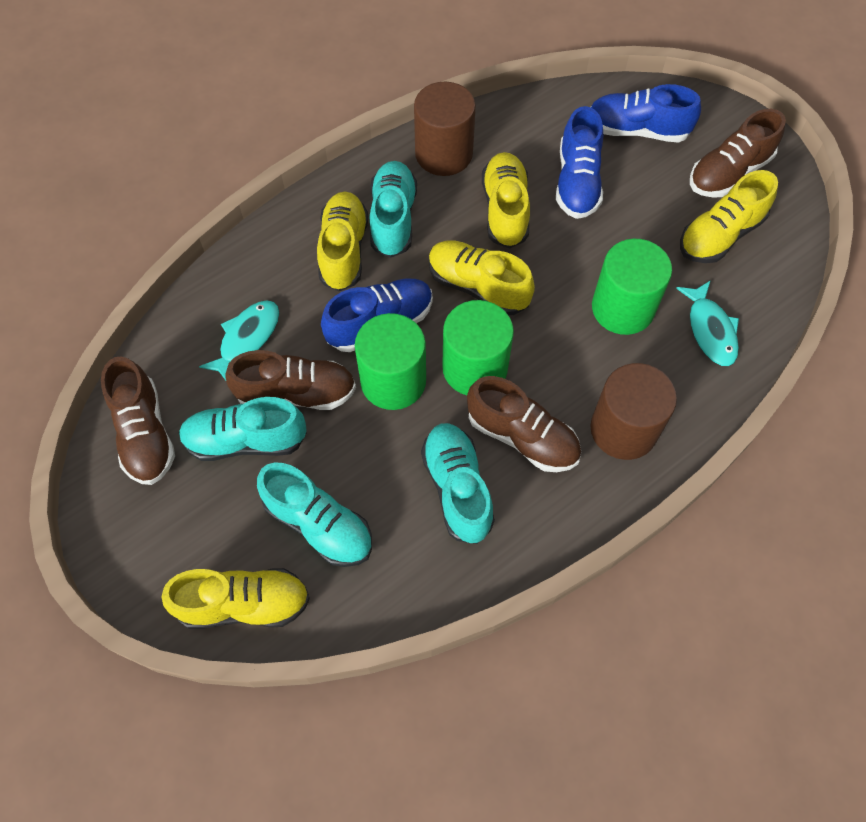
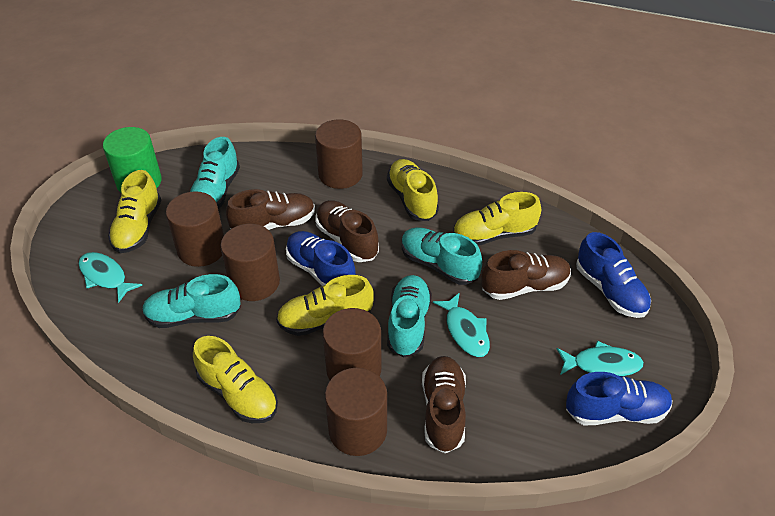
brown cylinder: 2 -> 5
green cylinder: 3 -> 1
turquoise fish: 2 -> 3

